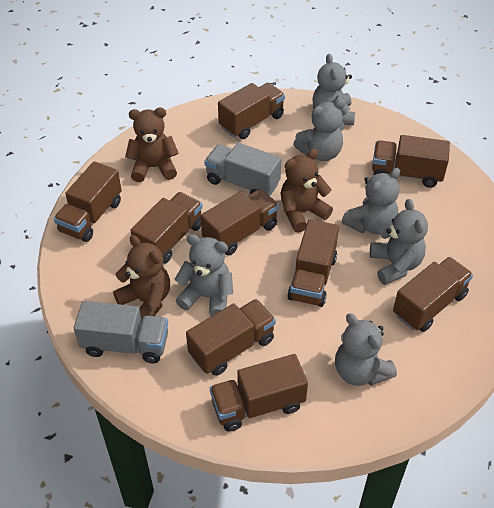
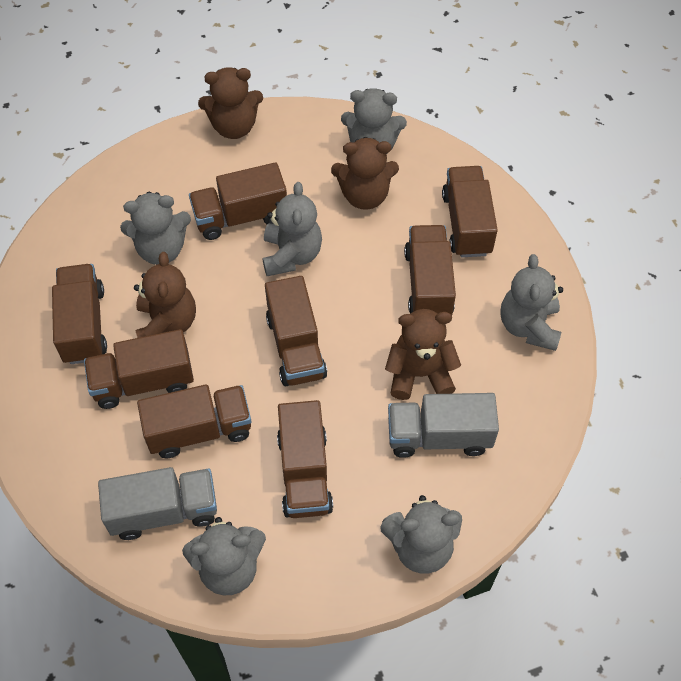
brown teddy bear: 3 -> 4
brown truck: 9 -> 8

